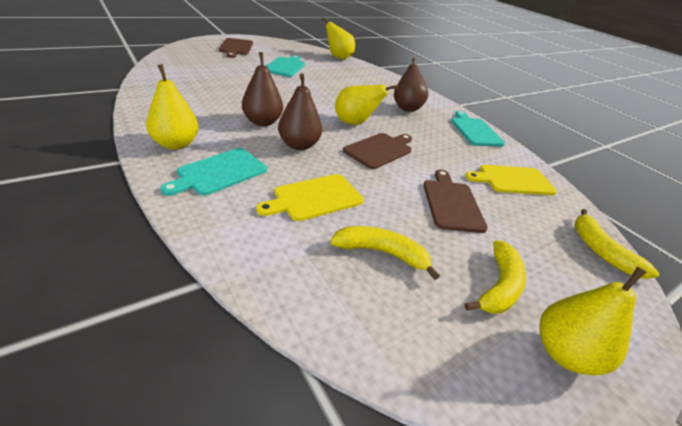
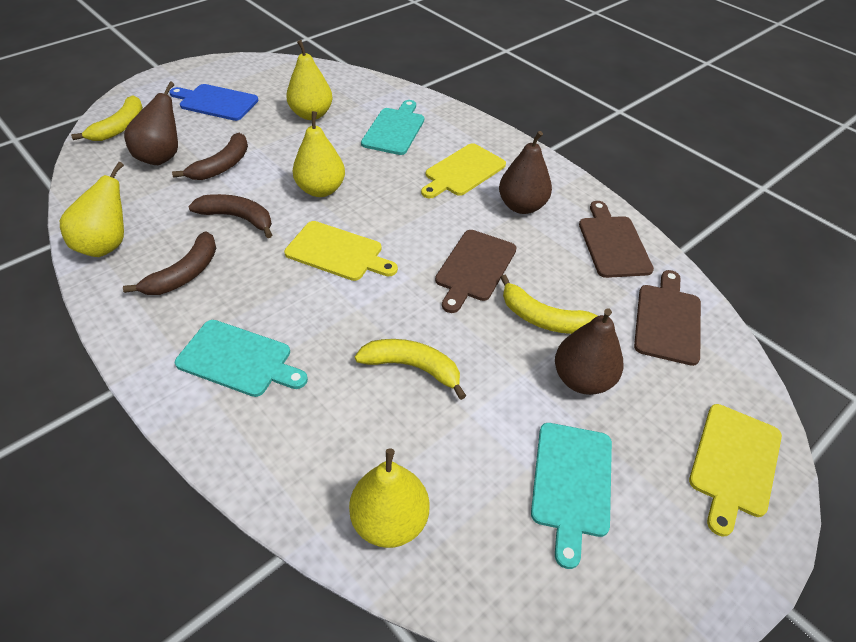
blue cutting board: 0 -> 1
brown banana: 0 -> 3
yellow cutting board: 2 -> 3

